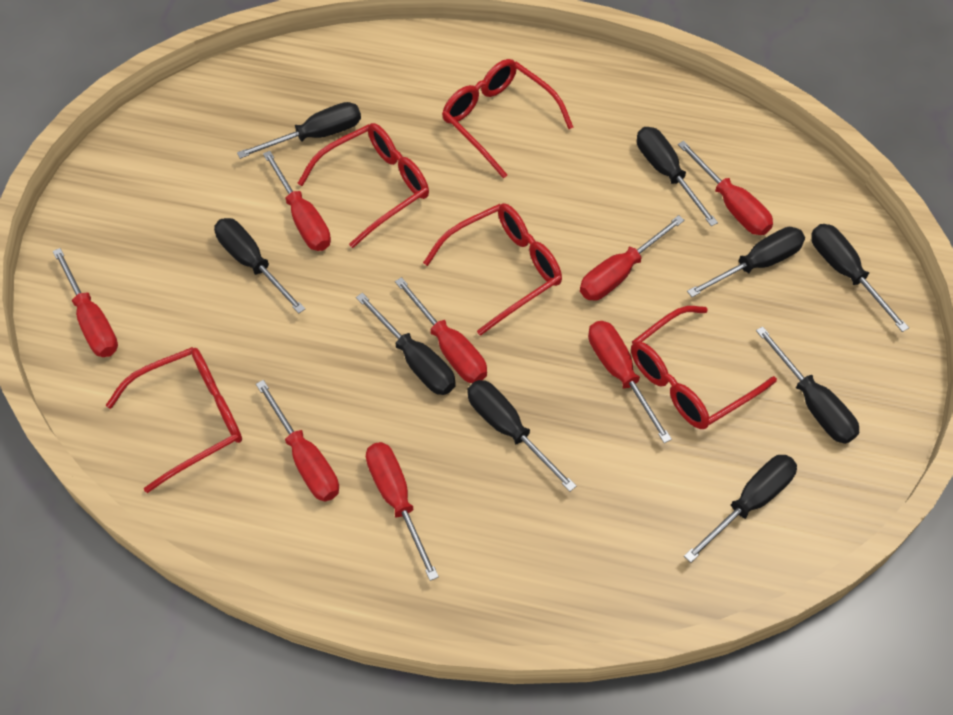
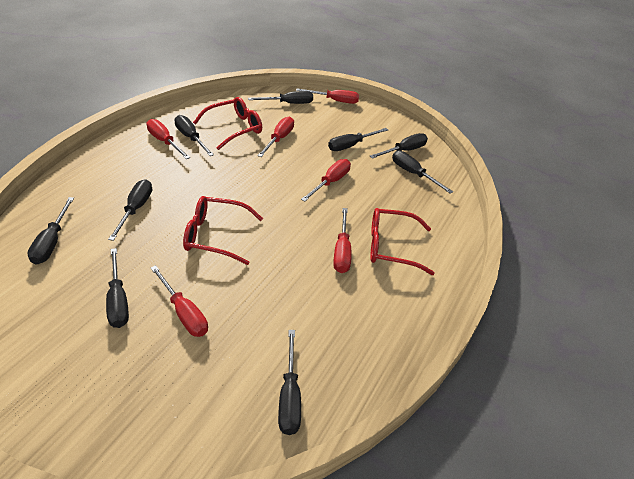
red glasses: 5 -> 3
red screwdriver: 8 -> 6

